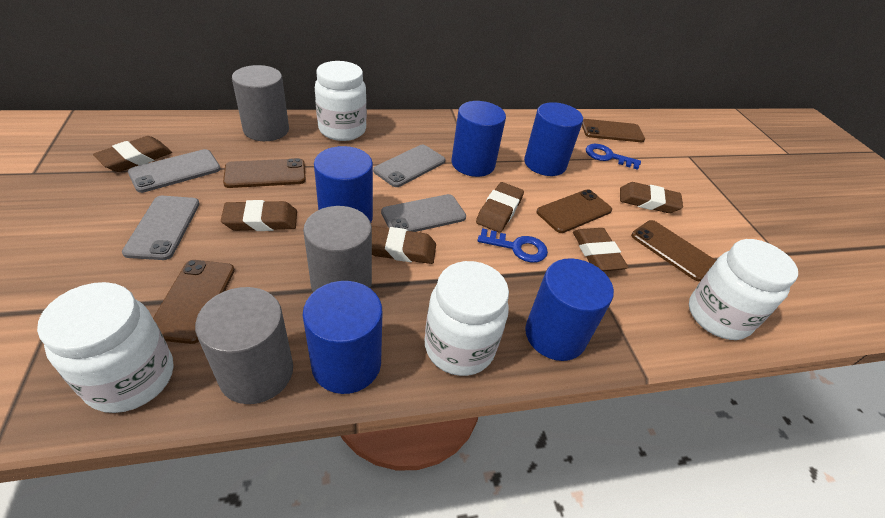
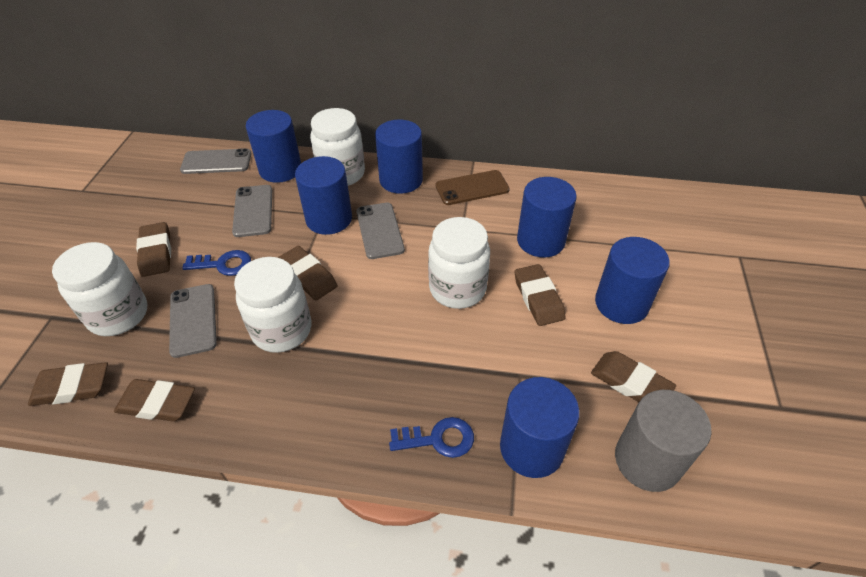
blue cylinder: 5 -> 6
brown phone: 5 -> 1
grey cylinder: 3 -> 1

